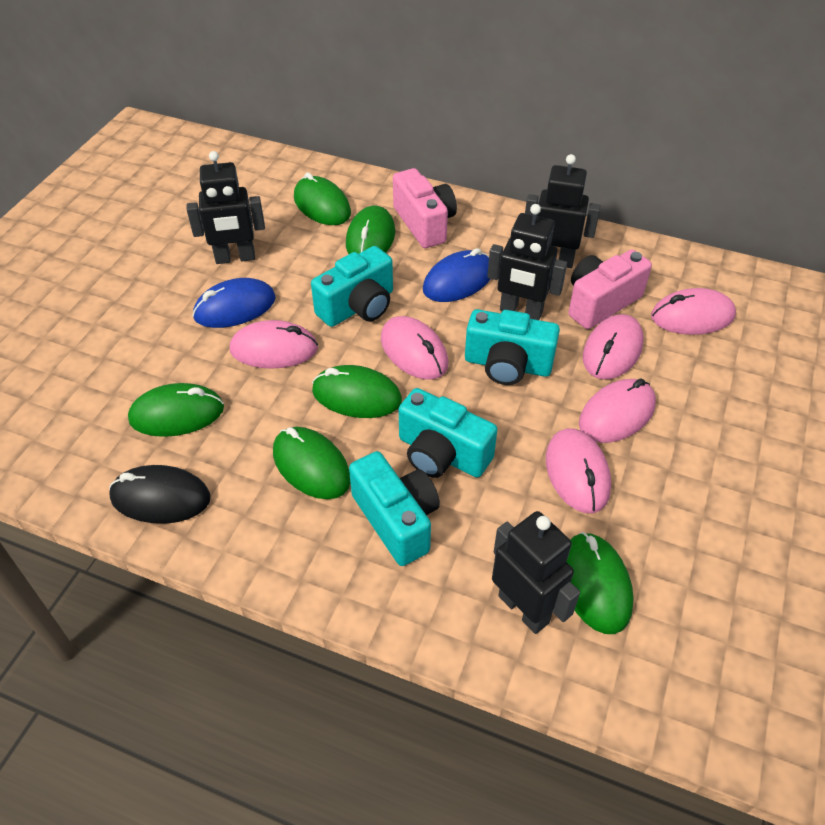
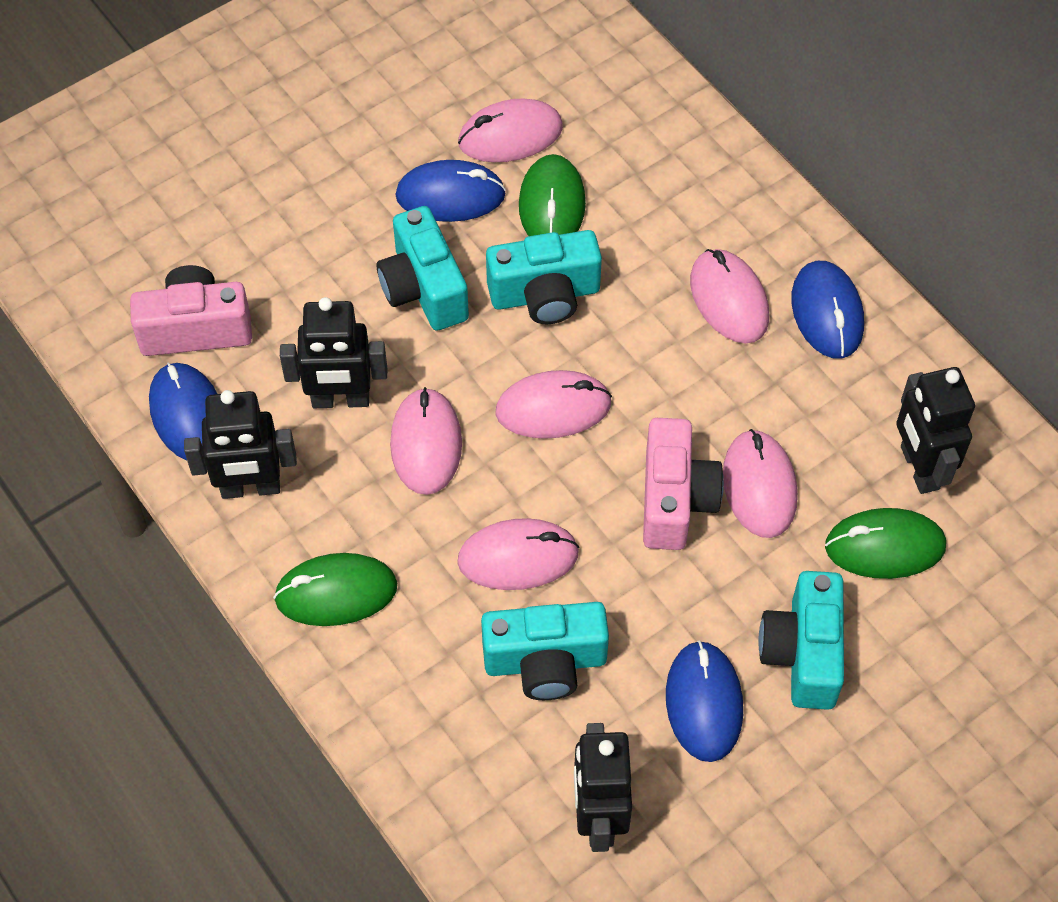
black mouse: 1 -> 0
blue mouse: 2 -> 4
green mouse: 6 -> 3

